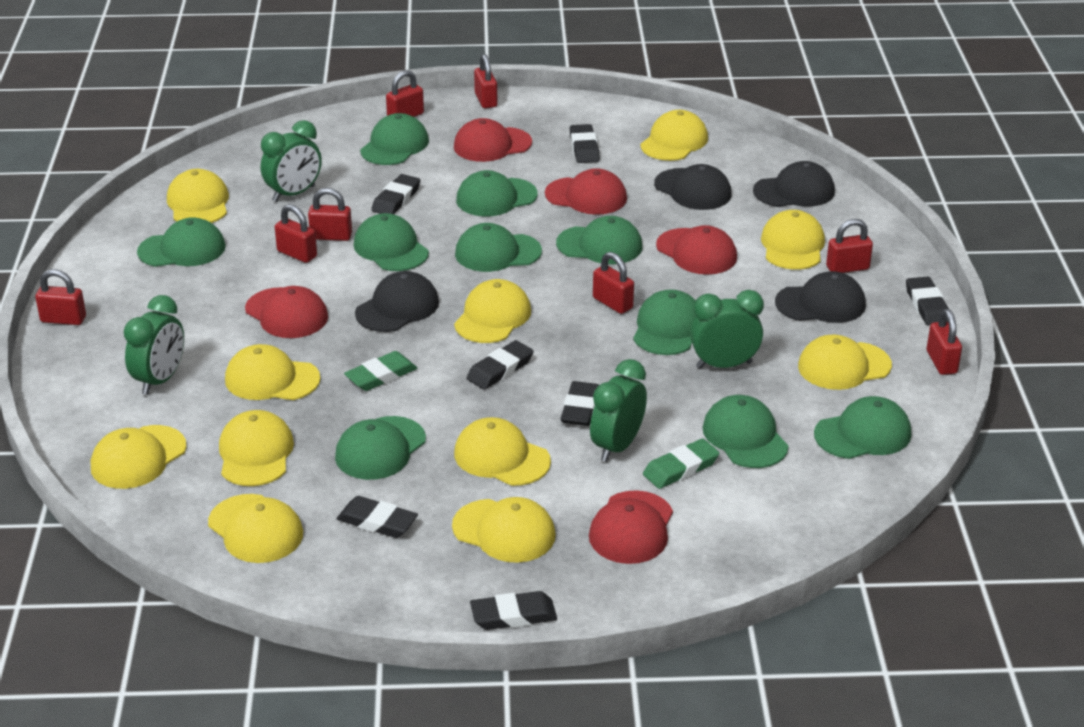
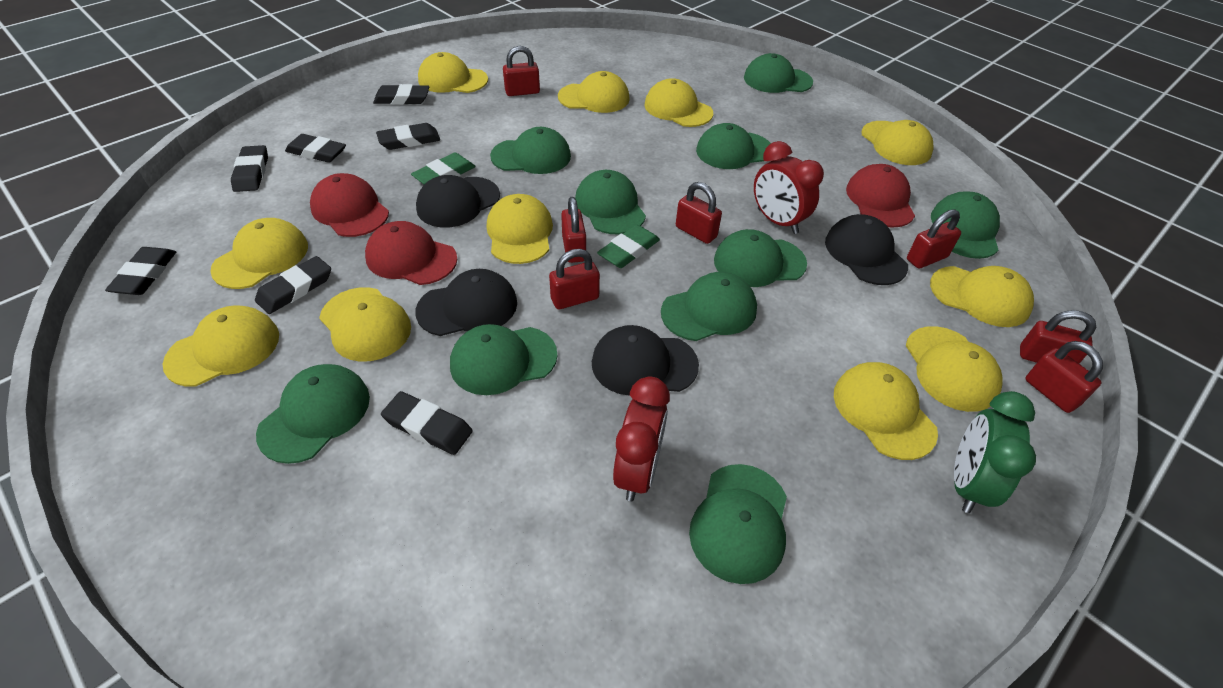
green clock: 4 -> 1
red cap: 5 -> 3
red clock: 0 -> 2
red padlock: 8 -> 7

